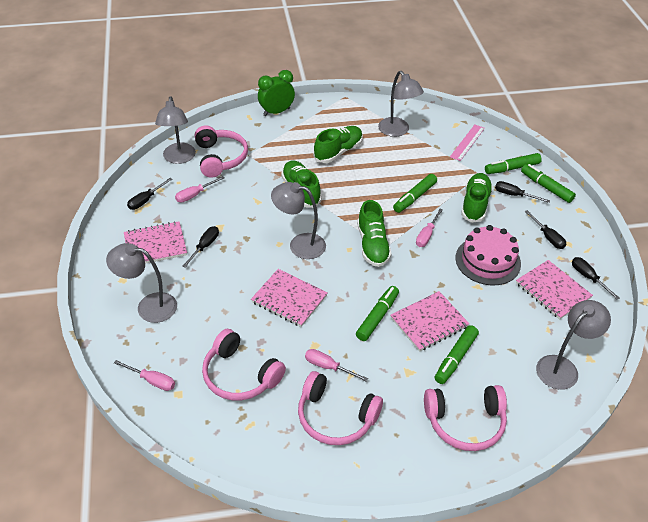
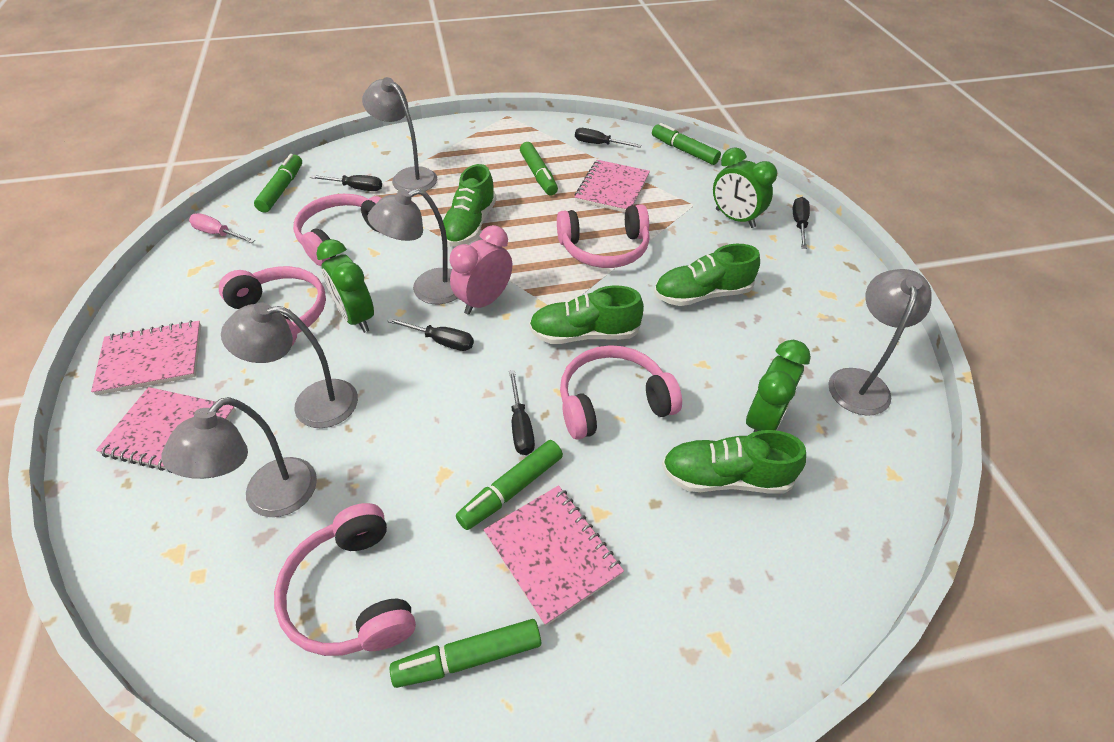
green clock: 1 -> 3
pink cake: 1 -> 0
pink clock: 0 -> 1
pink headphones: 4 -> 5
pink ruler: 1 -> 0
pink screwdriver: 4 -> 1

